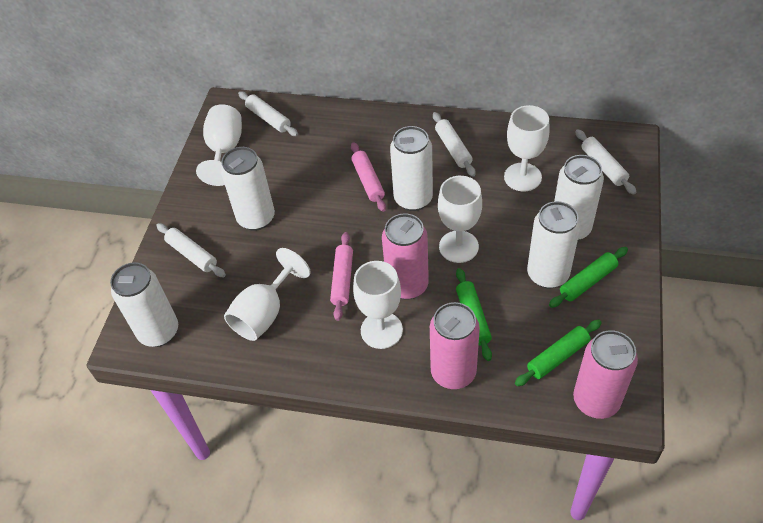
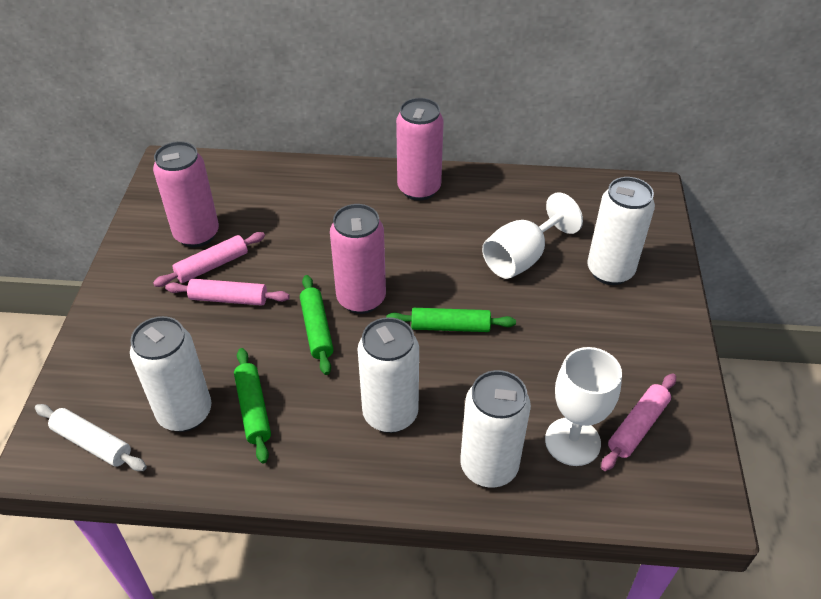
pink rolling pin: 2 -> 3
white can: 5 -> 4
white goblet: 5 -> 2
white rolling pin: 4 -> 1

